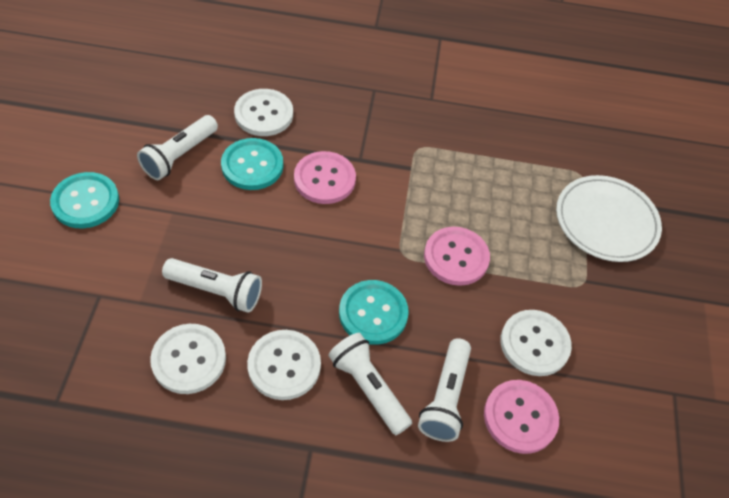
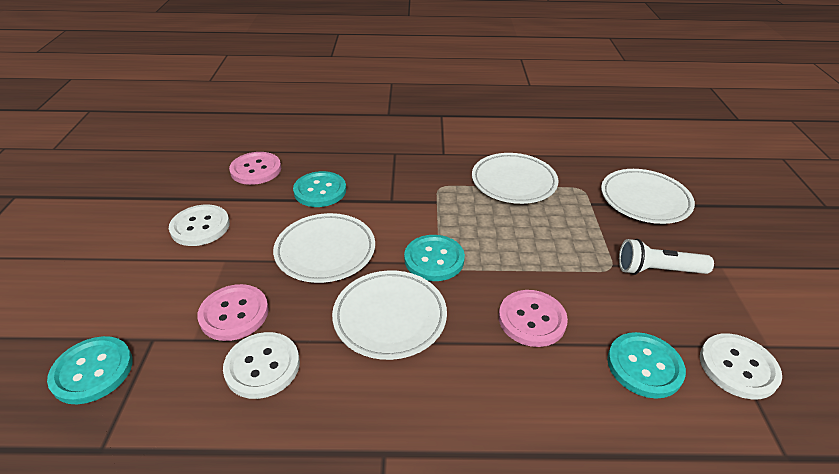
turquoise button: 3 -> 4
white button: 4 -> 3
white flashlight: 4 -> 1
white plate: 1 -> 4

